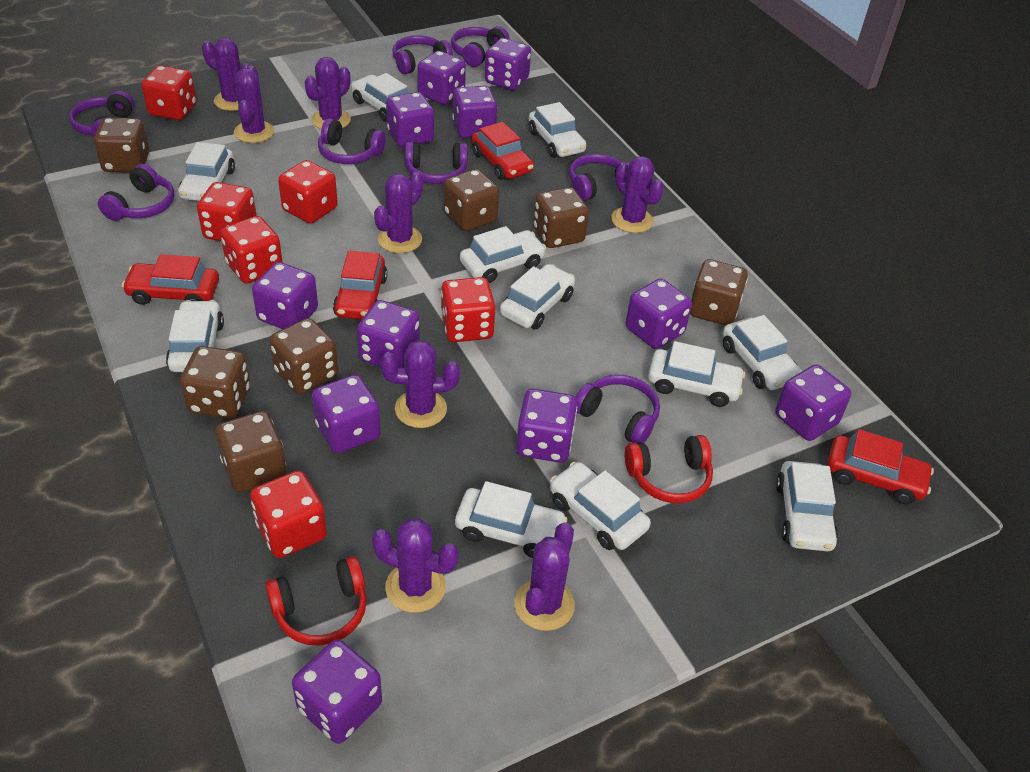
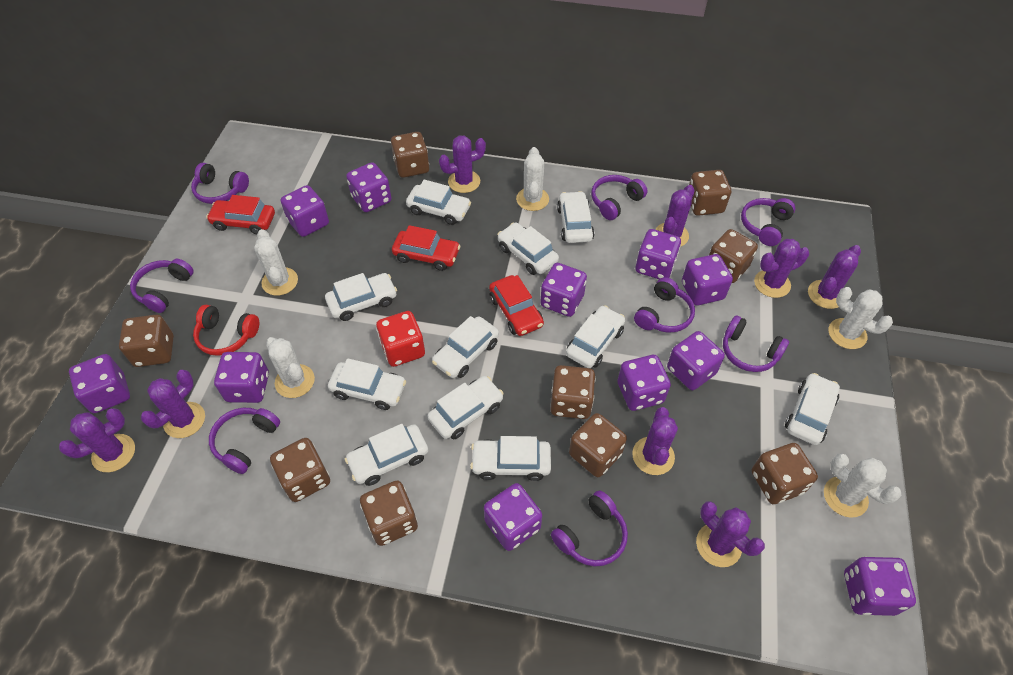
brown dice: 7 -> 9
red car: 4 -> 3
red dice: 6 -> 1
red headphones: 2 -> 1
white cactus: 0 -> 5

